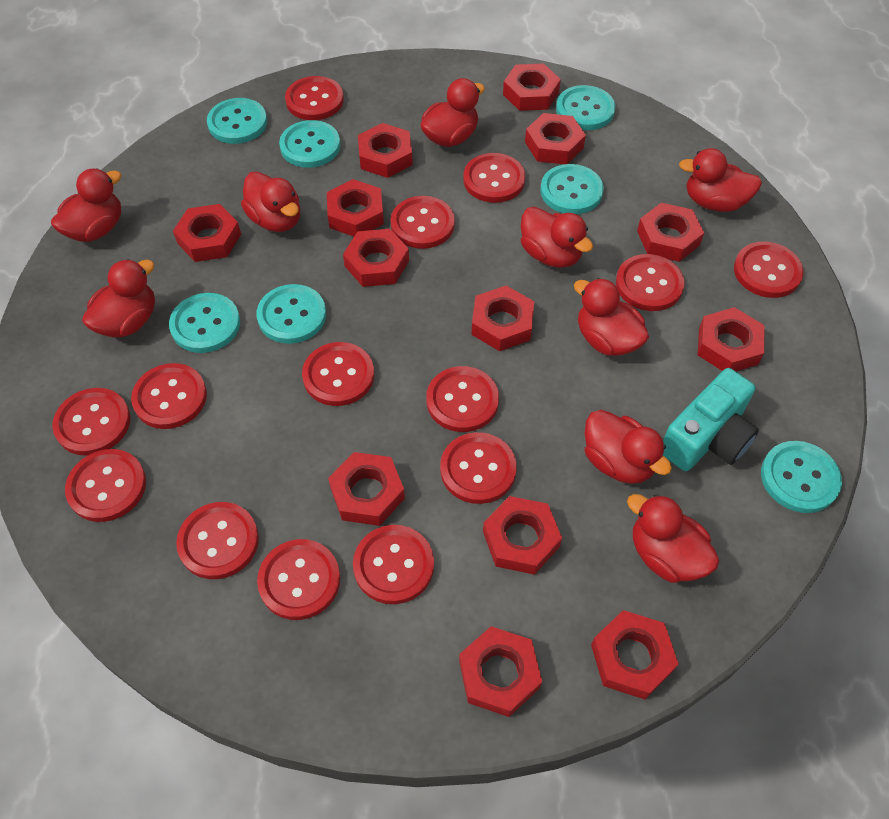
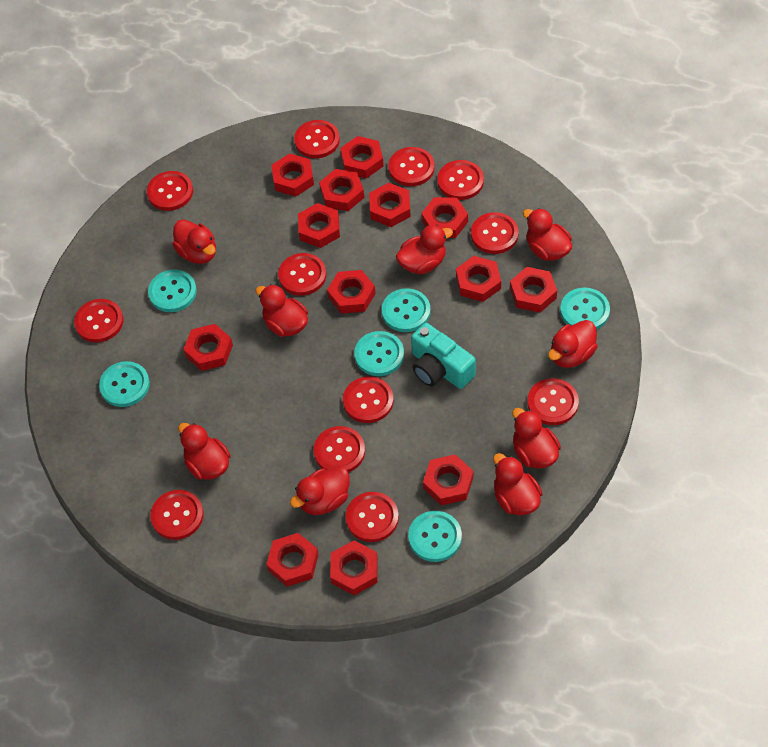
red button: 14 -> 12
turquoise button: 7 -> 6

